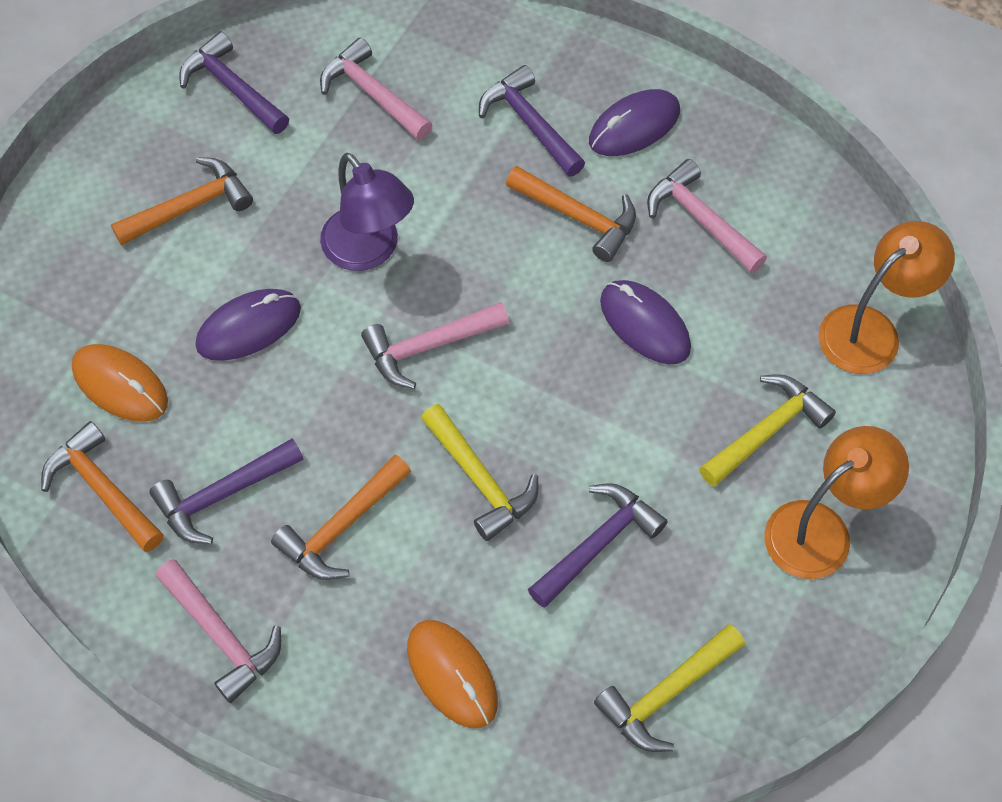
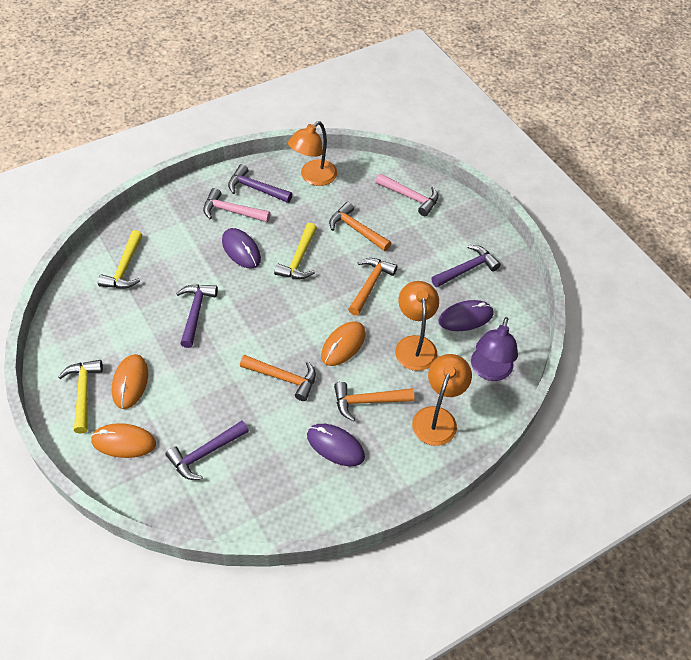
orange lamp: 2 -> 3
orange mouse: 2 -> 3
pink hammer: 4 -> 2

